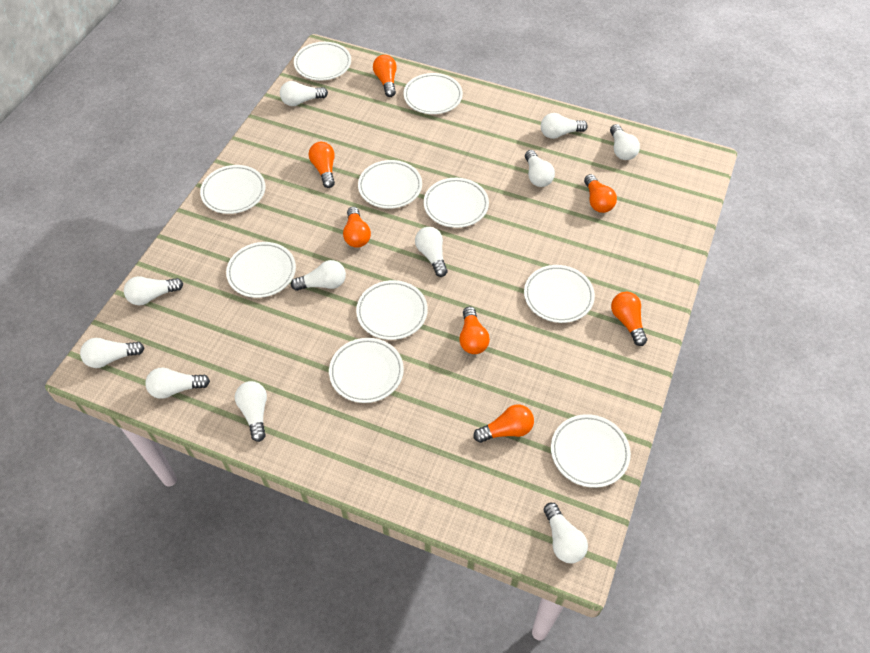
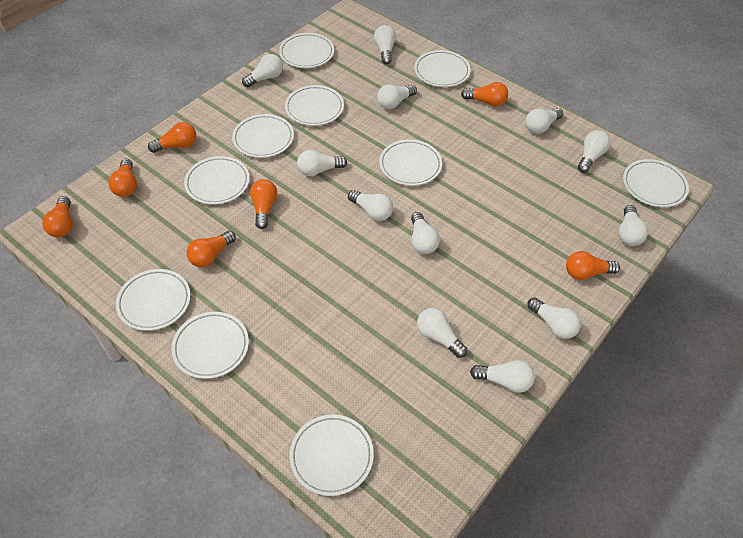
white light bulb: 11 -> 12

